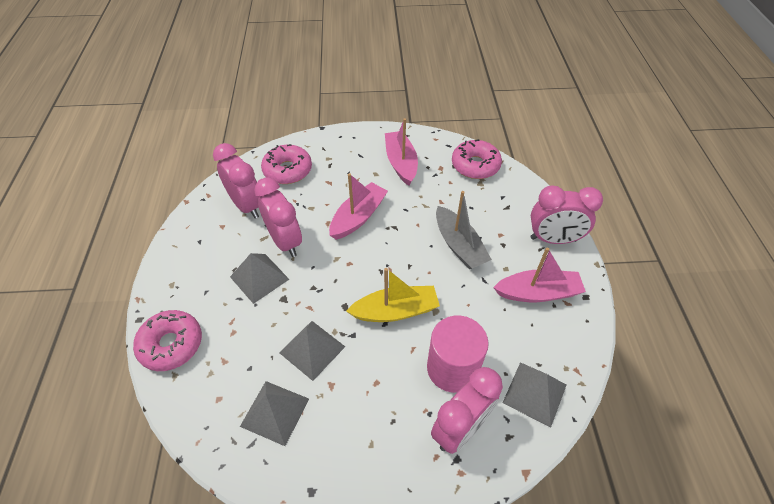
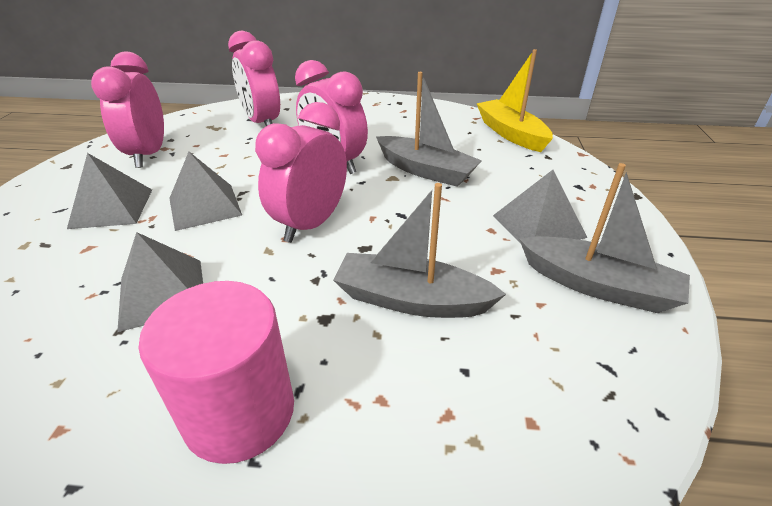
grey boat: 1 -> 3
pink boat: 3 -> 0
pink donut: 3 -> 0

